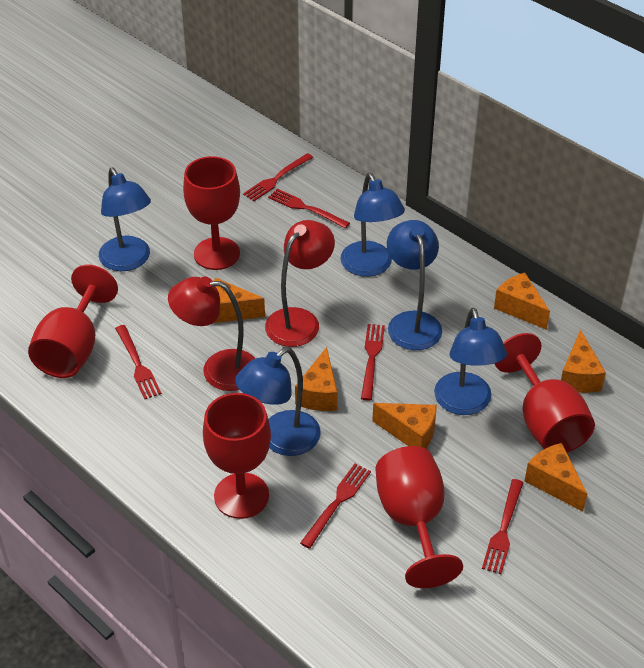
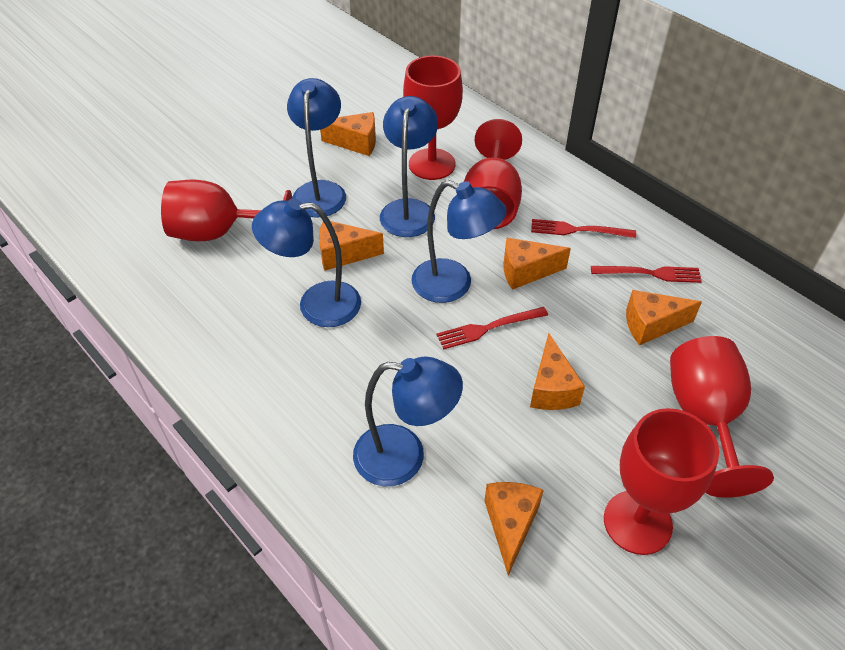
red fork: 6 -> 3
red lamp: 2 -> 0

